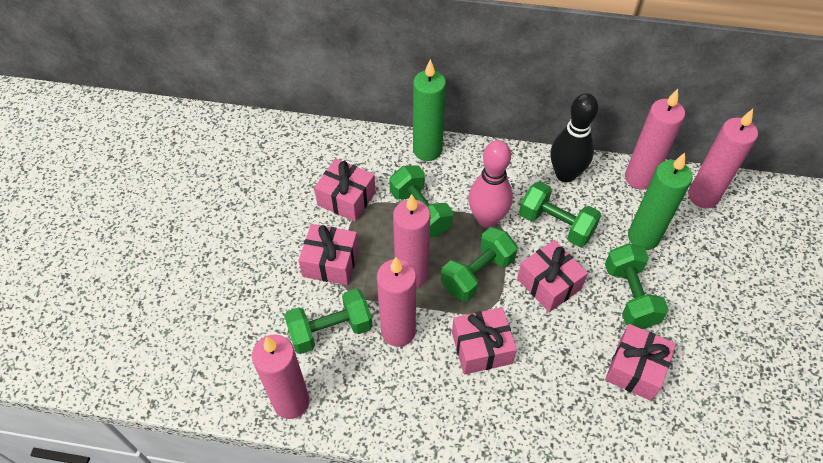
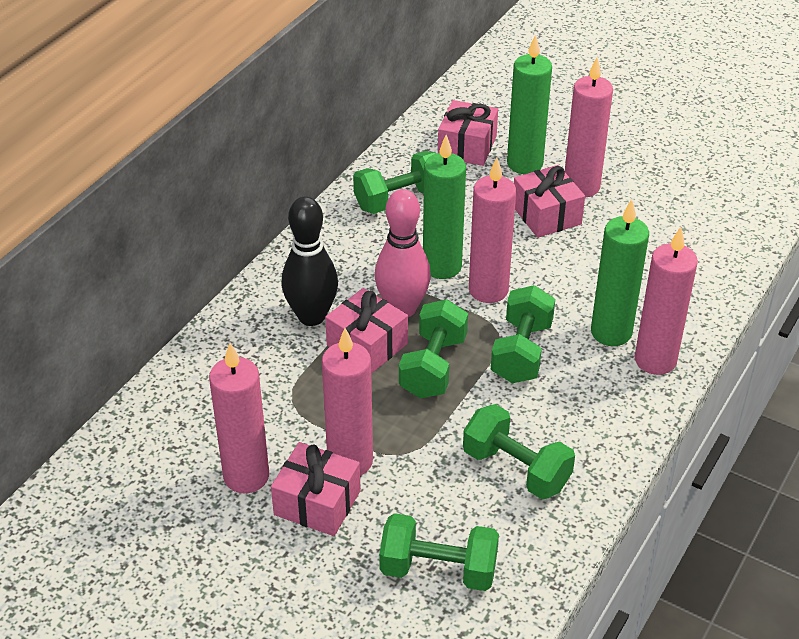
green candle: 2 -> 3
pink gift: 5 -> 4

